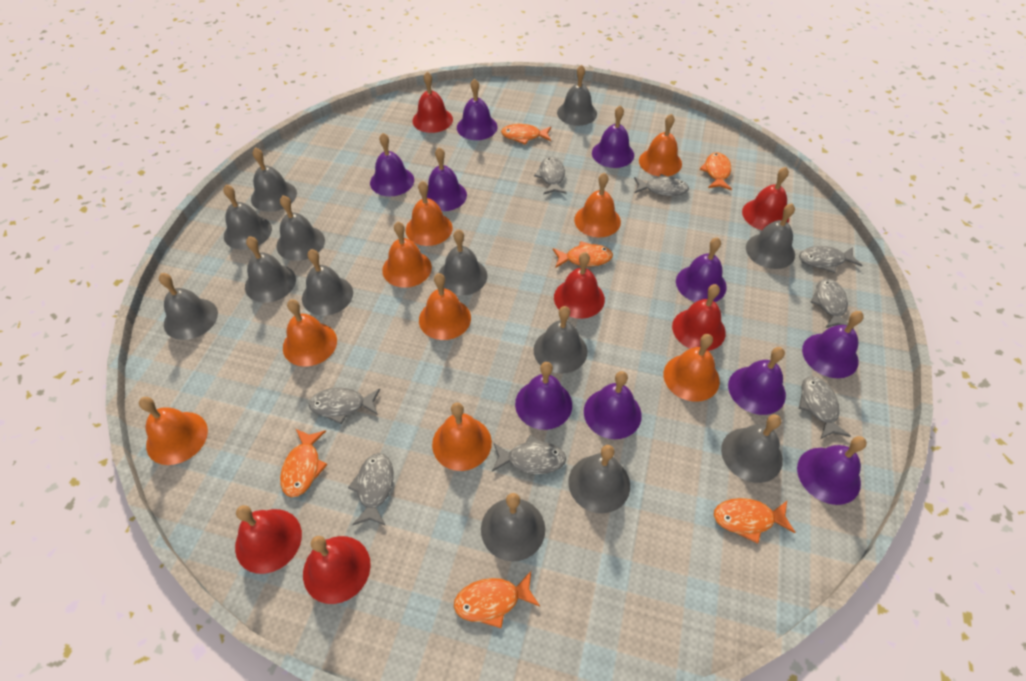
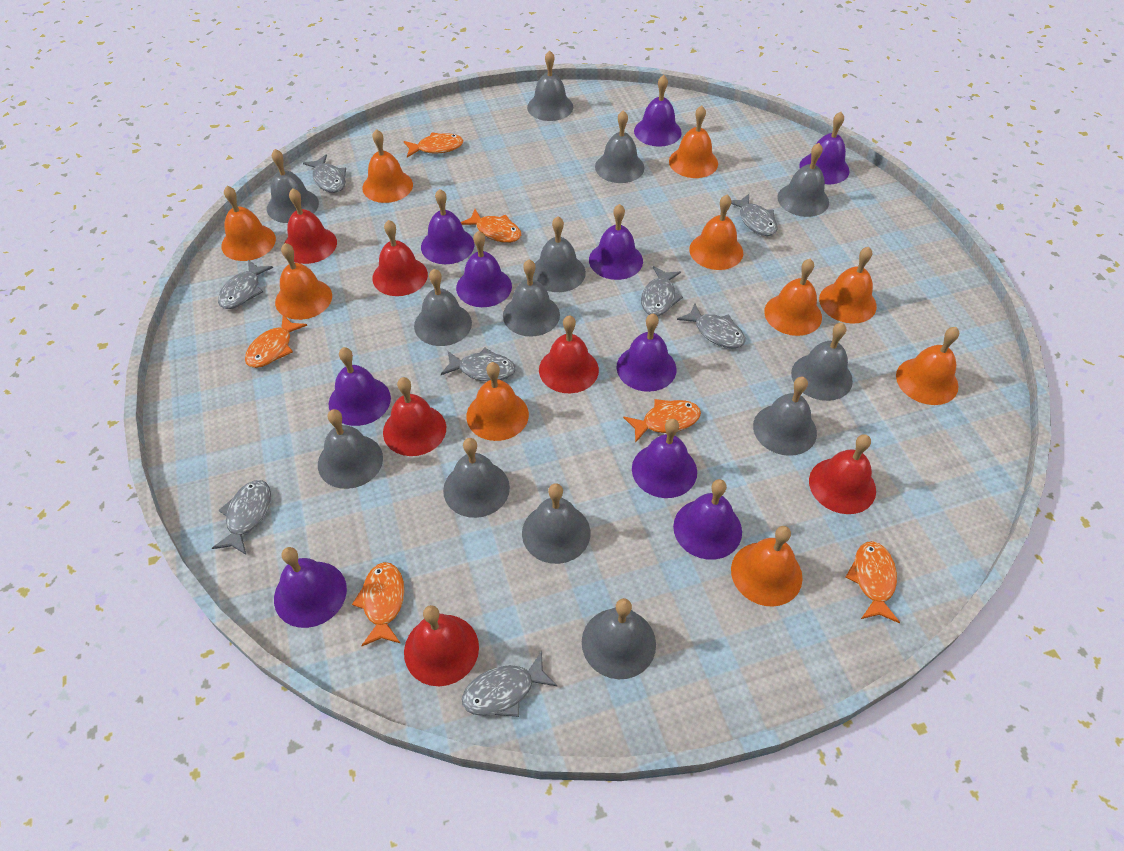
orange bell: 9 -> 10

